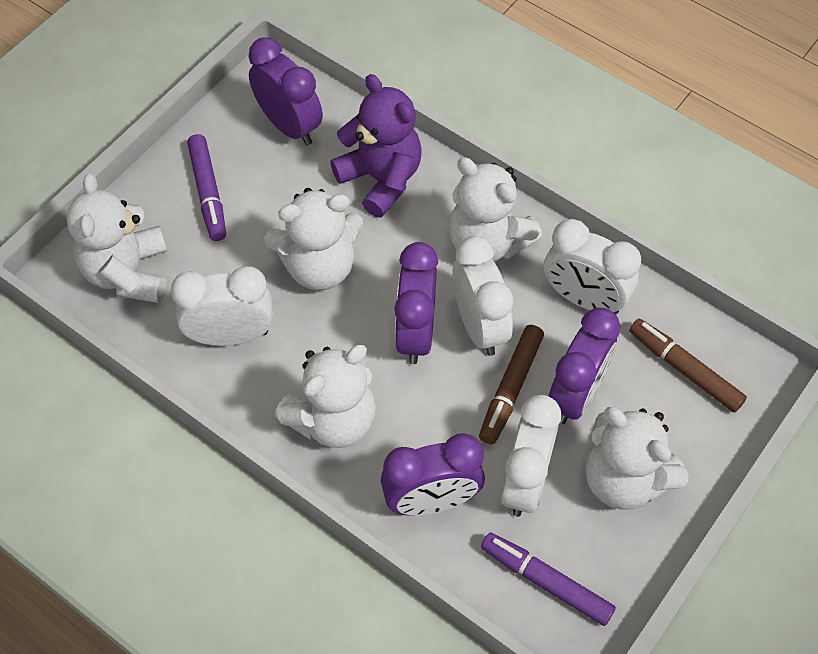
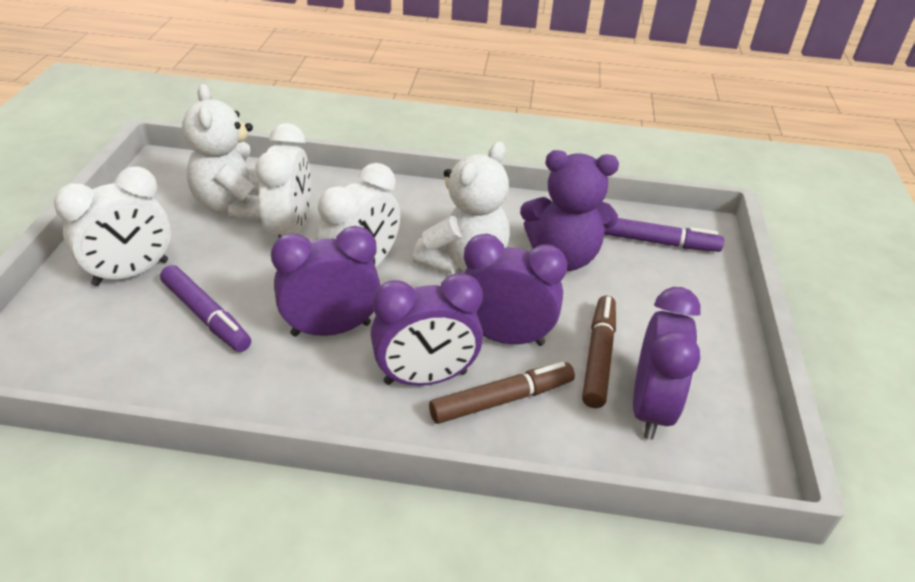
white clock: 4 -> 3
white teddy bear: 5 -> 2

